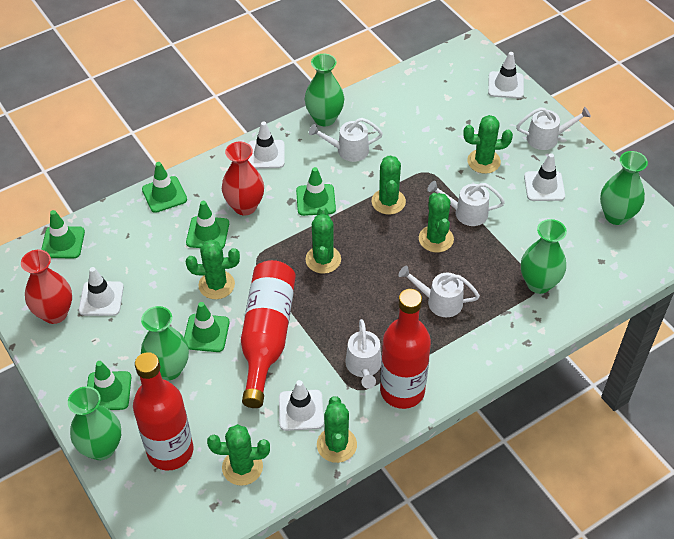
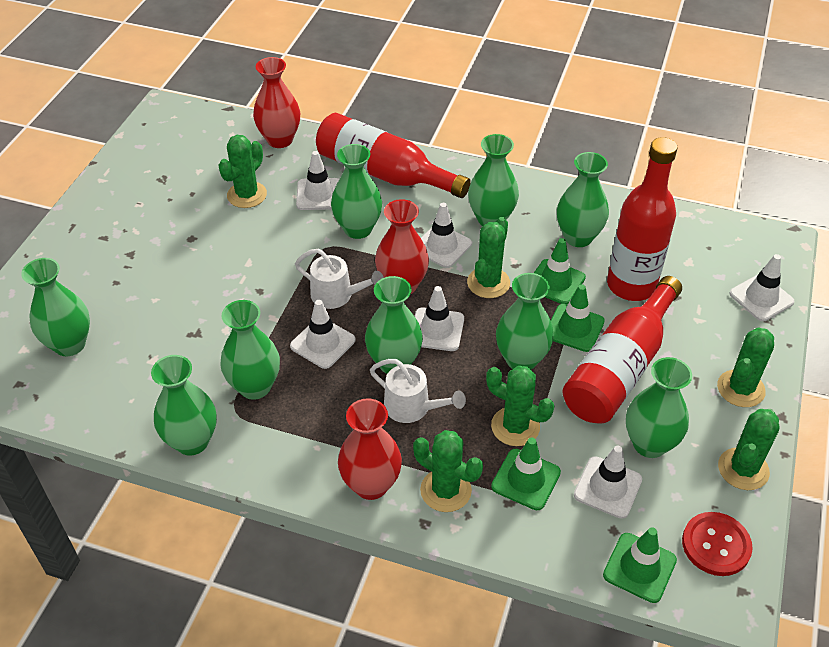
green cactus: 7 -> 6
green traffic cone: 6 -> 4
green vase: 5 -> 9
red button: 0 -> 1
red vase: 2 -> 3
white traffic cone: 5 -> 6
white watering can: 5 -> 2

